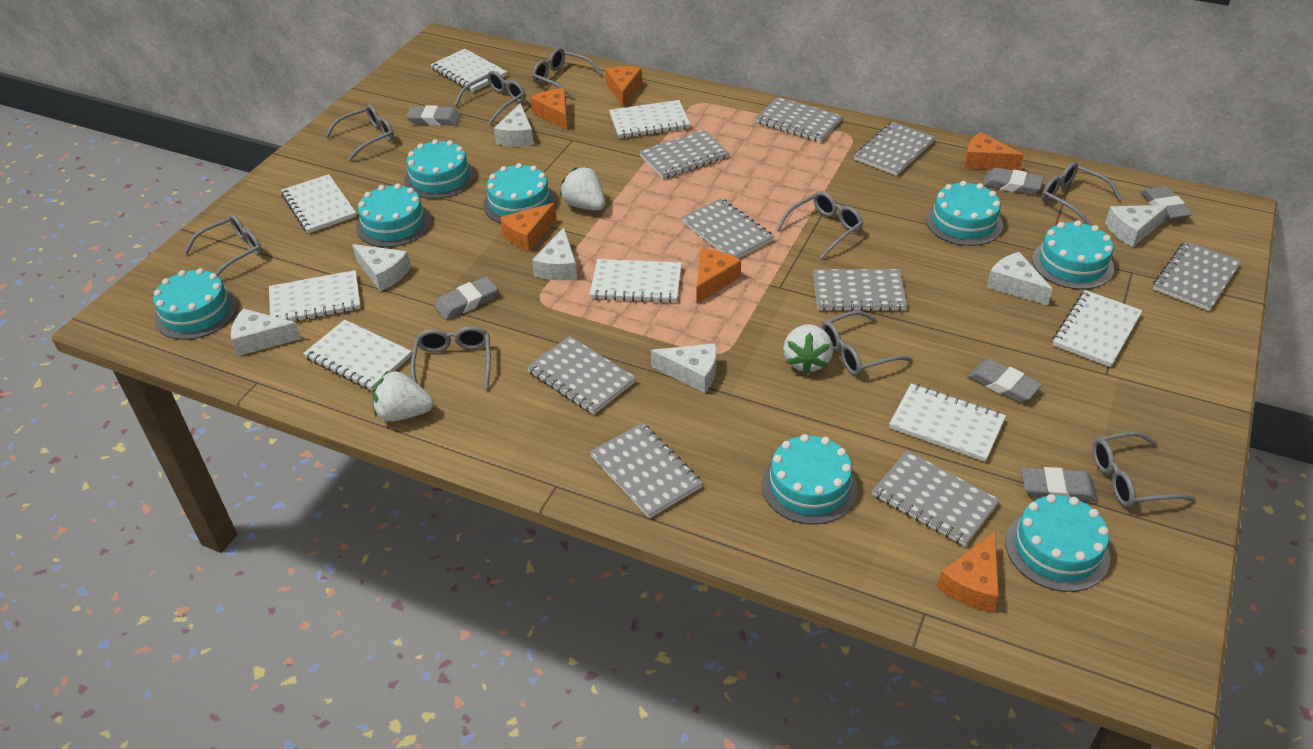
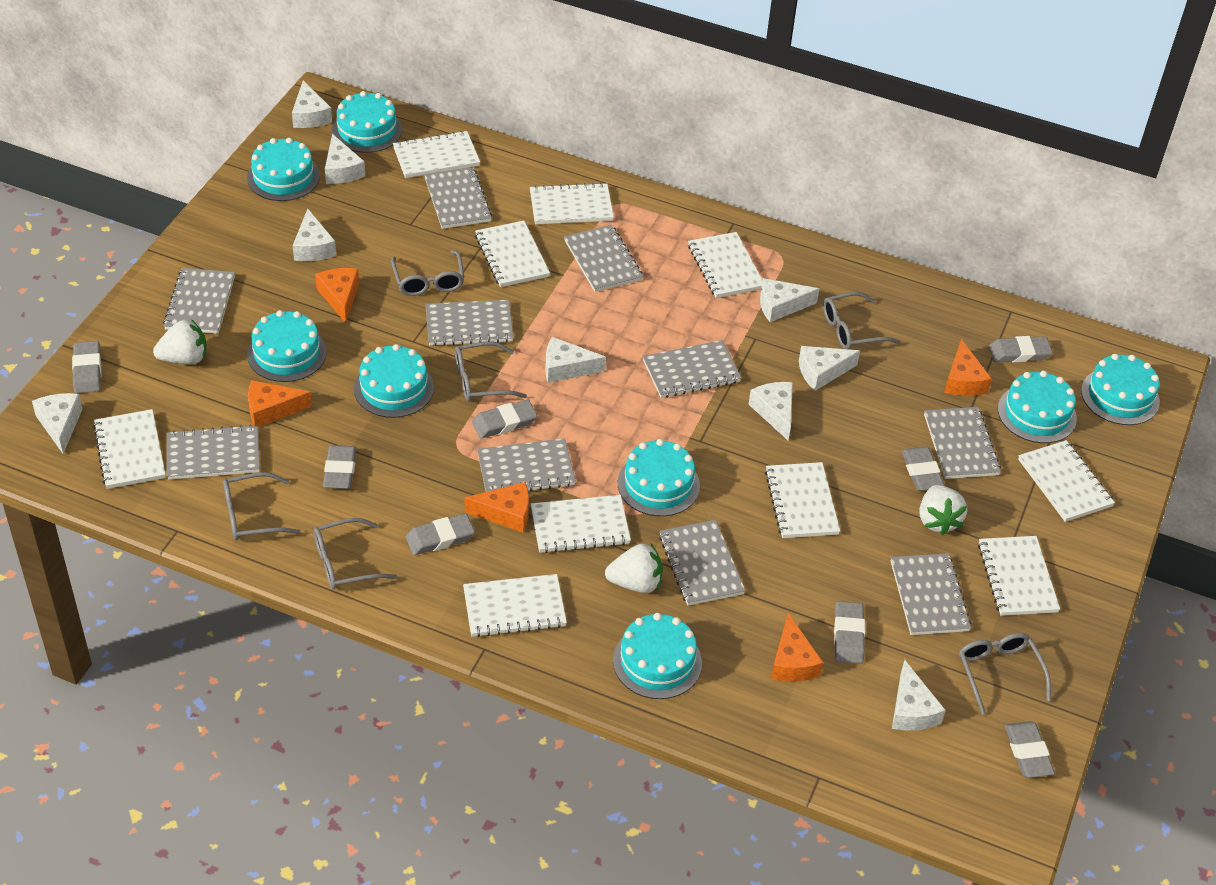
grey eraser: 6 -> 8
grey glasses: 9 -> 6
grey notebook: 9 -> 10
orange cheese: 6 -> 5
white cheese: 7 -> 9
white notebook: 8 -> 10

